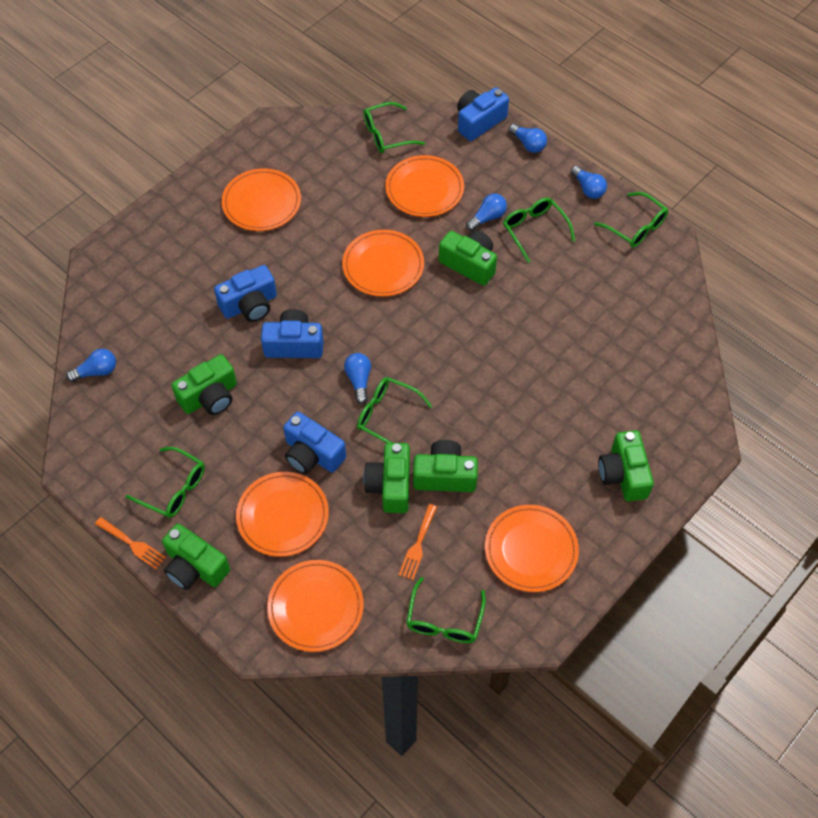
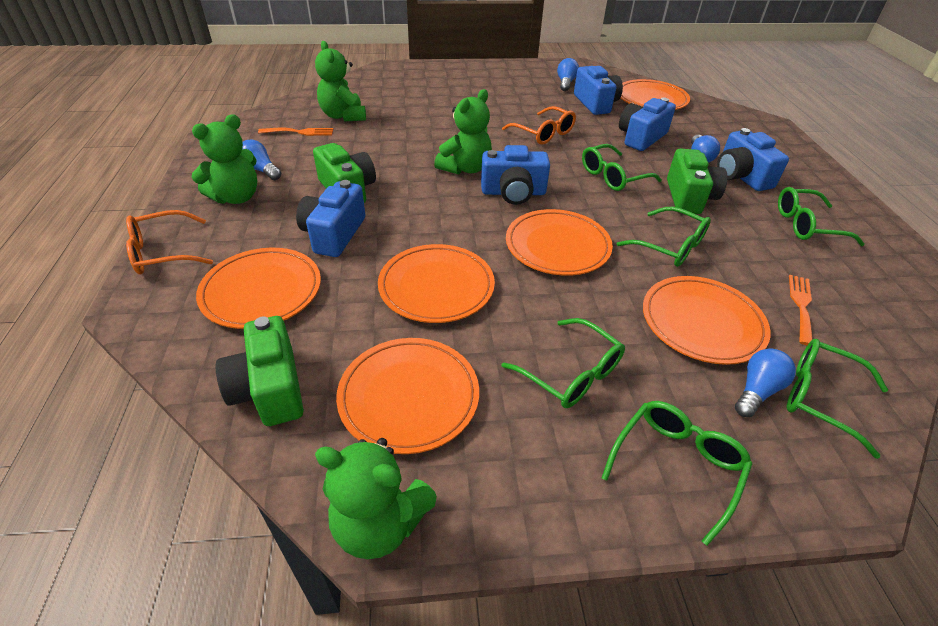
blue camera: 4 -> 5
blue light bulb: 5 -> 4
green camera: 6 -> 3
green teddy bear: 0 -> 4
orange glasses: 0 -> 2

